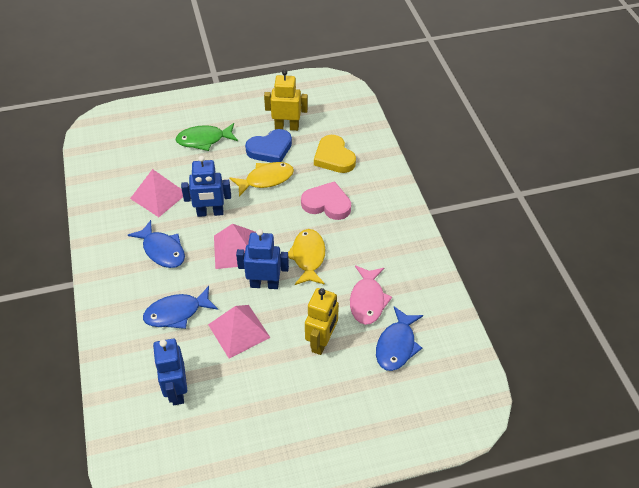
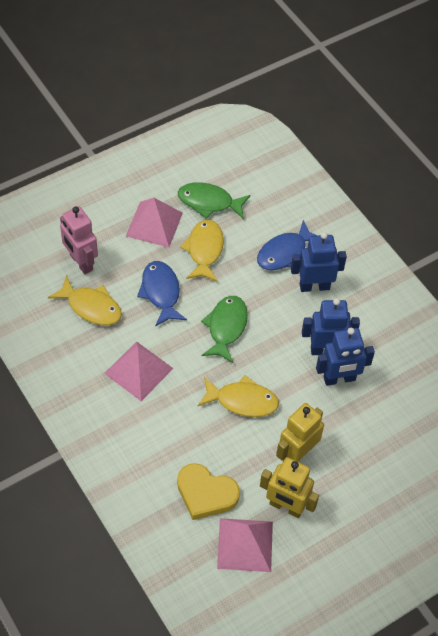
blue fish: 3 -> 2
blue heart: 1 -> 0
green fish: 1 -> 2
pink fish: 1 -> 0
pink heart: 1 -> 0
pink robot: 0 -> 1
yellow fish: 2 -> 3

